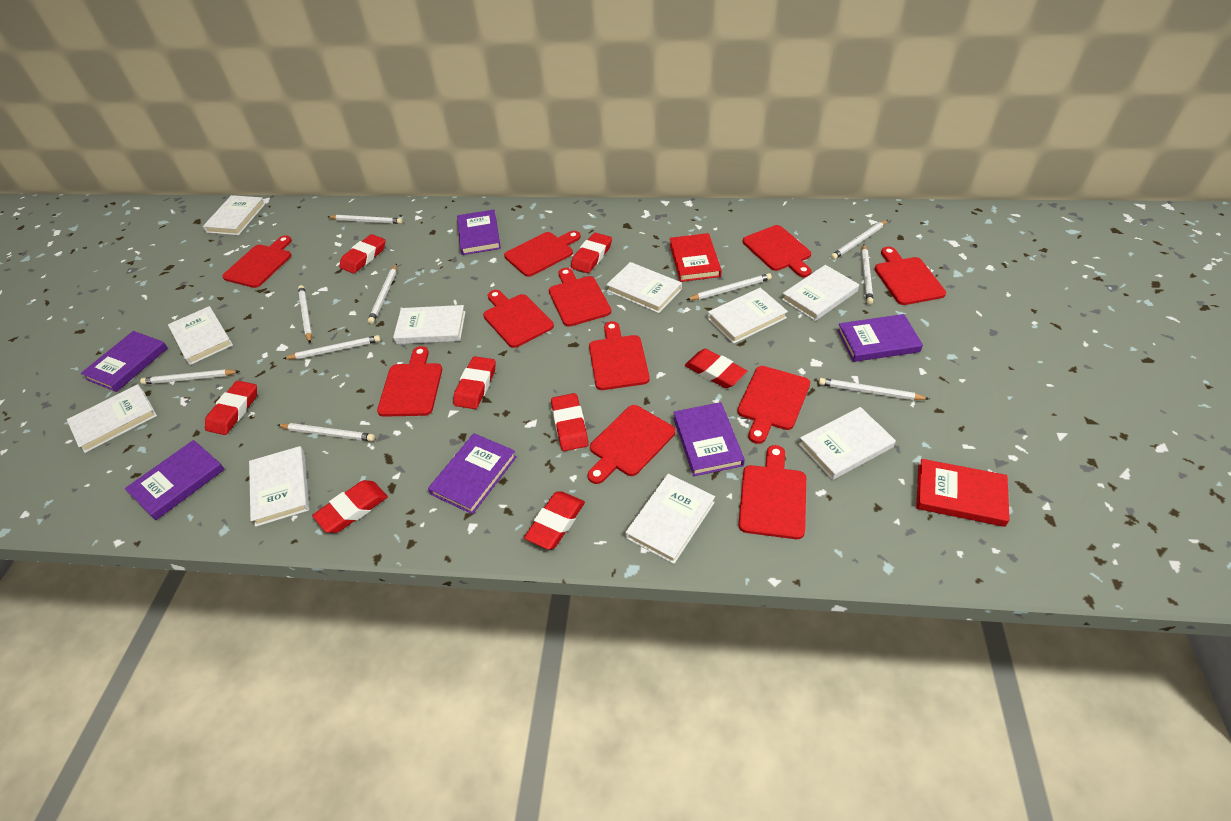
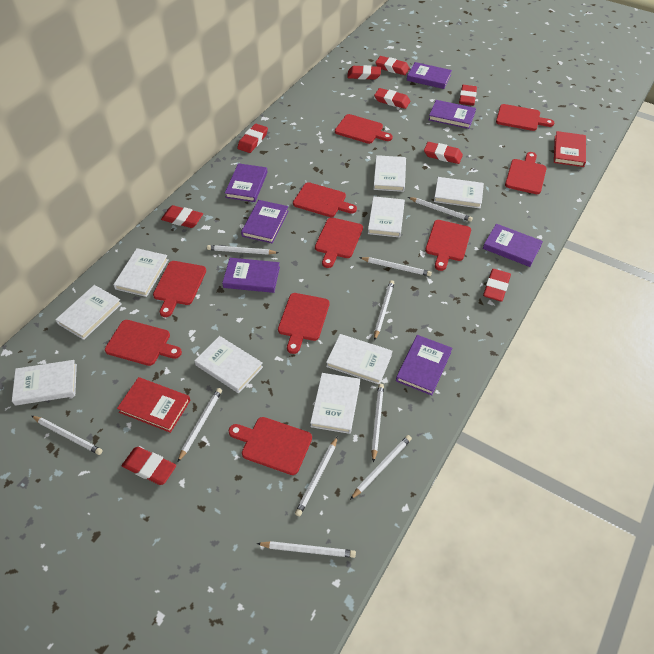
purple book: 6 -> 7
red cutting board: 11 -> 10
red eraser: 8 -> 9
white book: 10 -> 9

